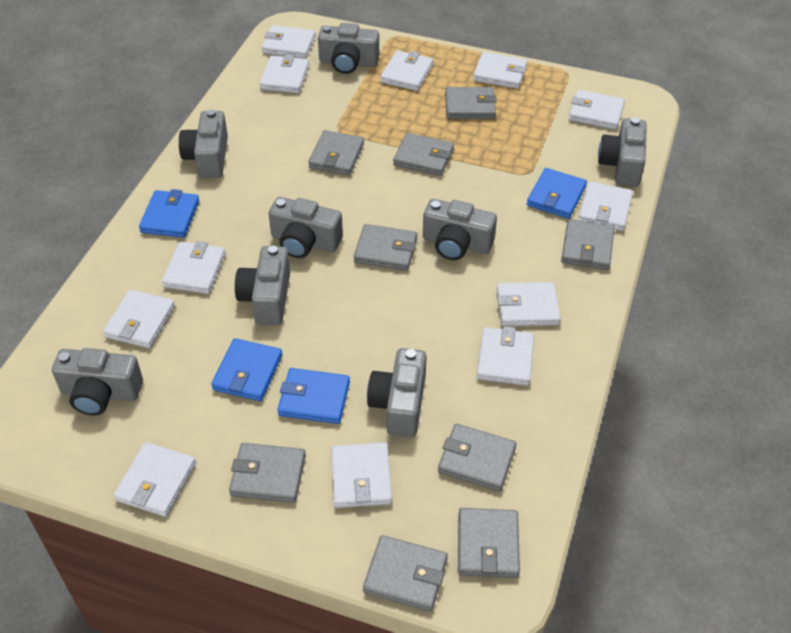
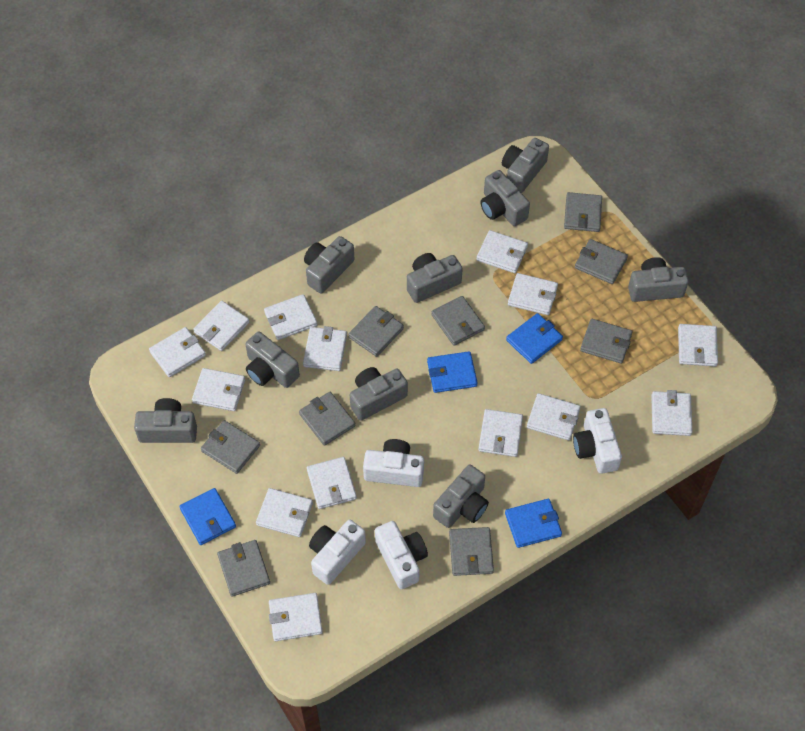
grey camera: 8 -> 9
white camera: 0 -> 4
white wallet: 12 -> 14

